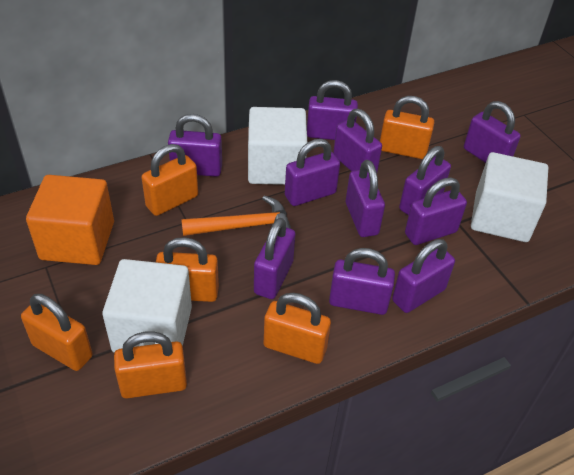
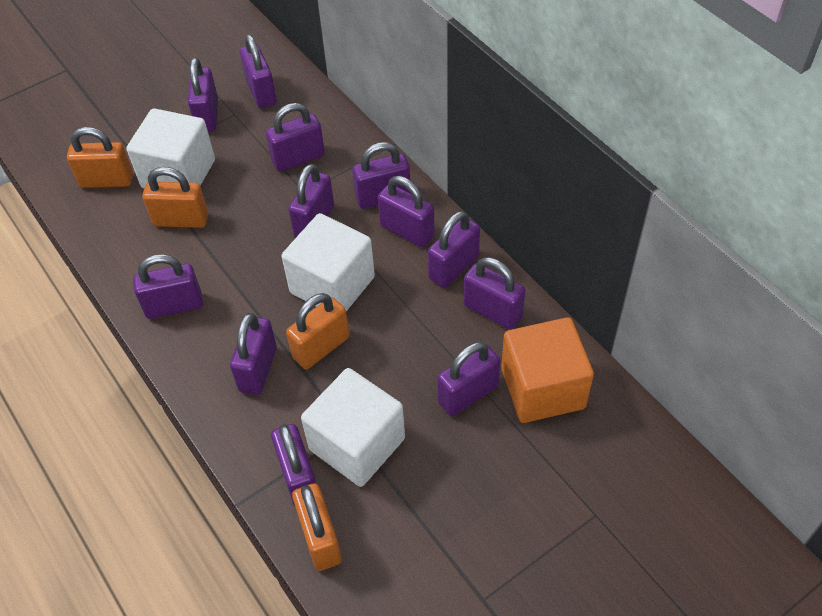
orange hammer: 1 -> 0
orange padlock: 6 -> 4
purple padlock: 11 -> 12

